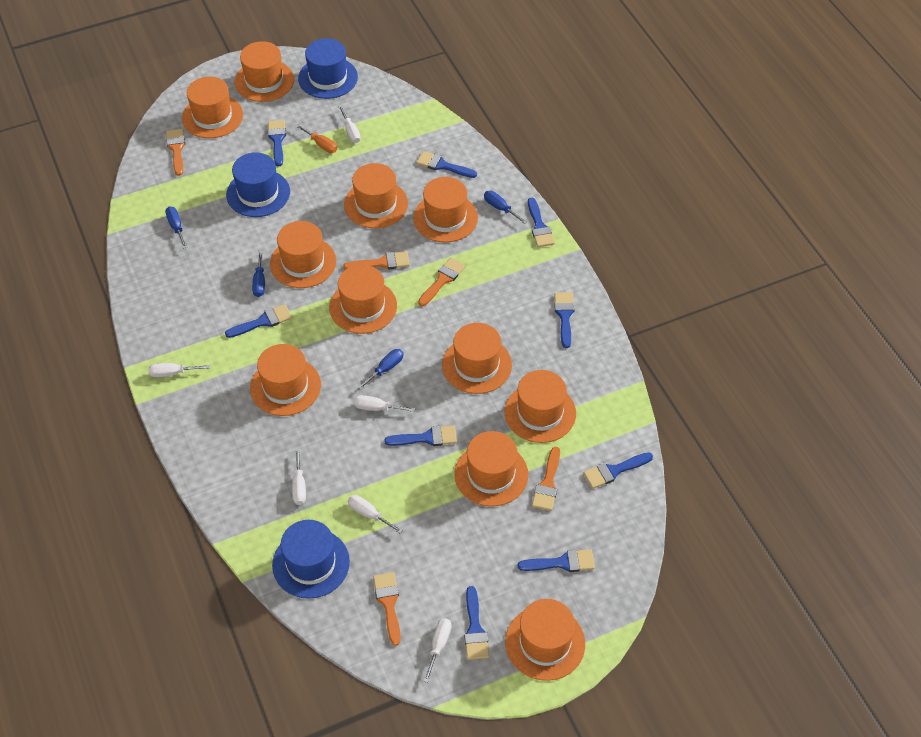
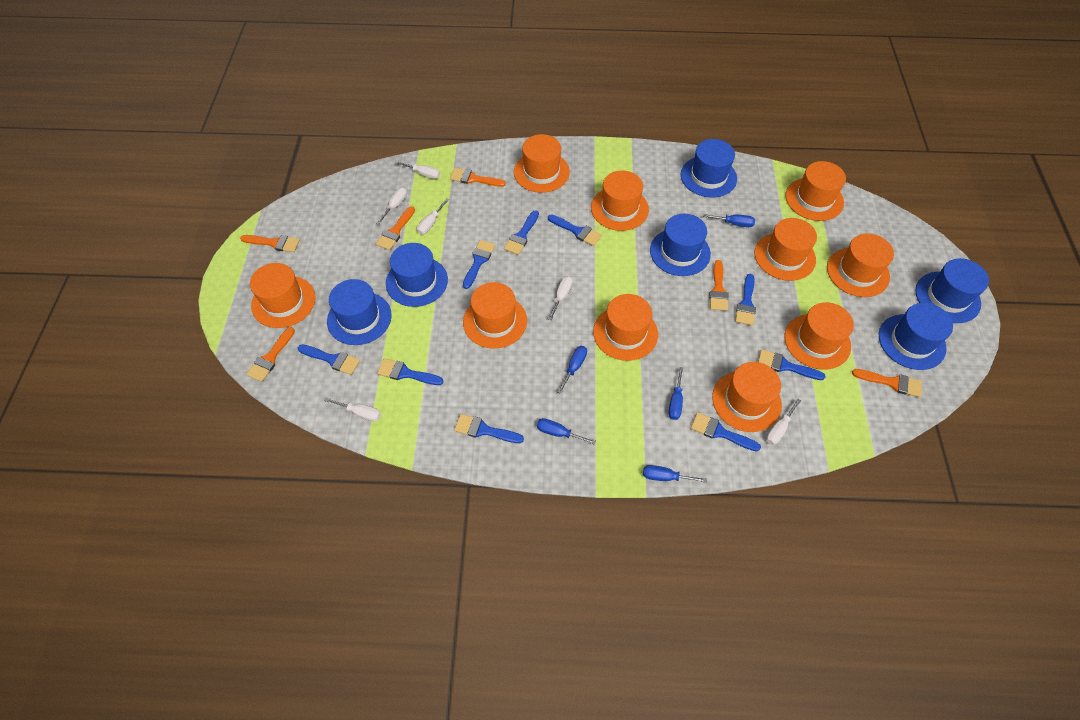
blue hat: 3 -> 6
blue screwdriver: 4 -> 5
orange brush: 5 -> 6
orange hat: 11 -> 10
orange screwdriver: 1 -> 0

